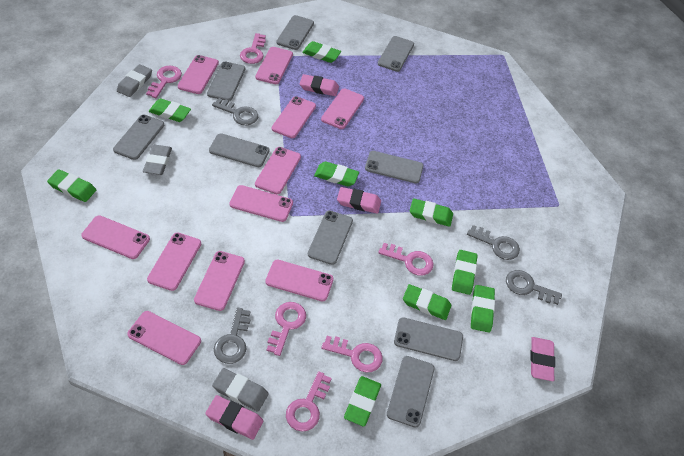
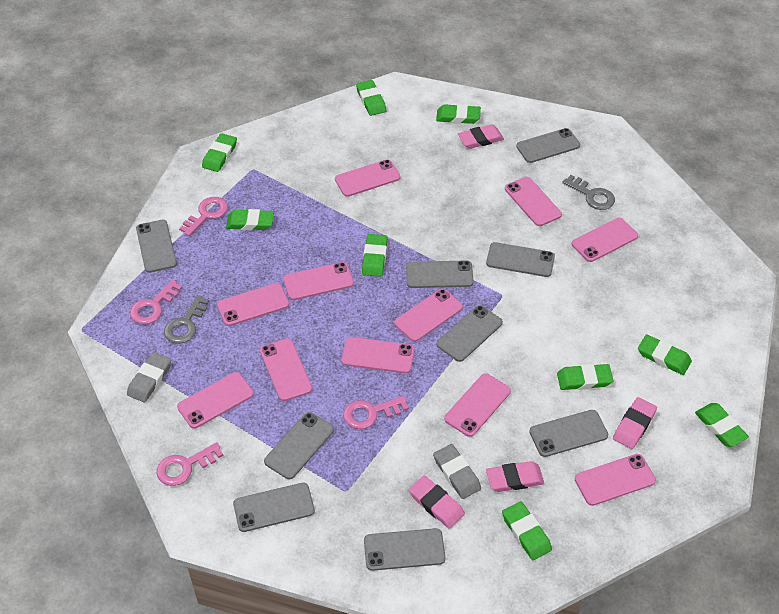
grey eraser: 3 -> 2
grey key: 4 -> 2
pink key: 6 -> 4

